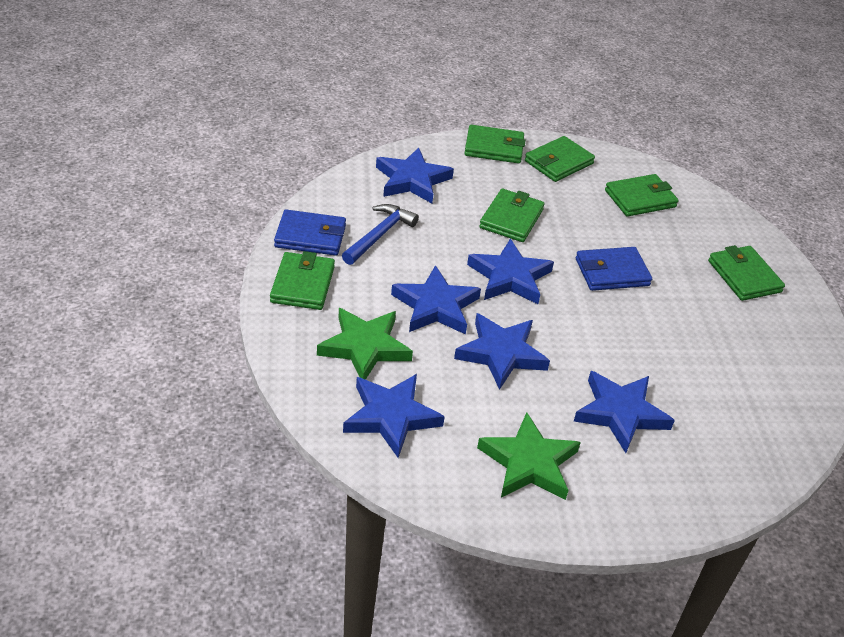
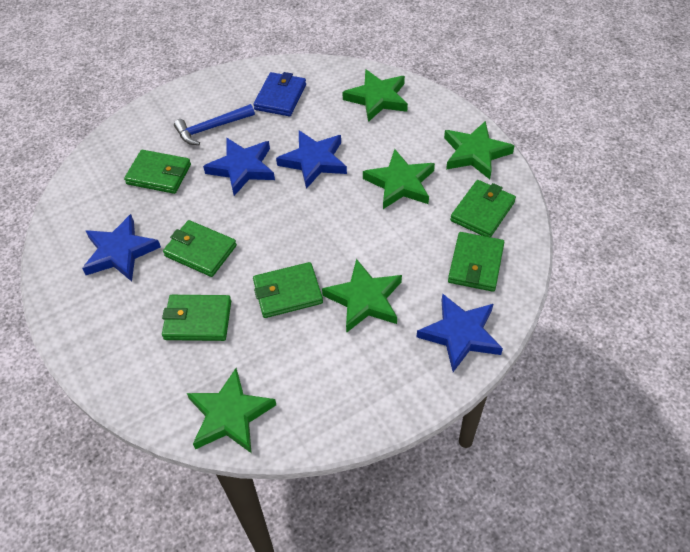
blue star: 6 -> 4
blue wallet: 2 -> 1
green star: 2 -> 5

